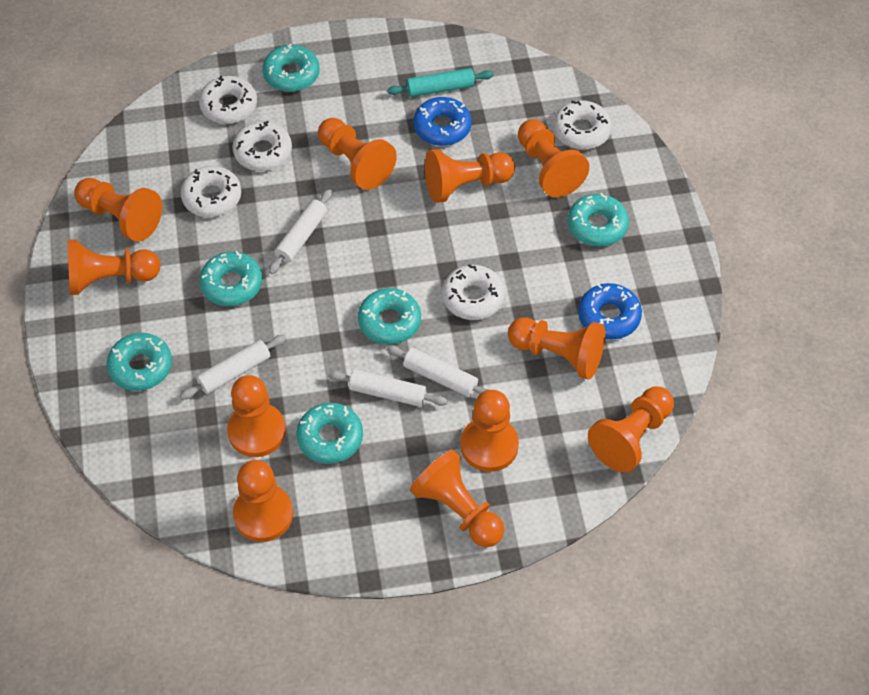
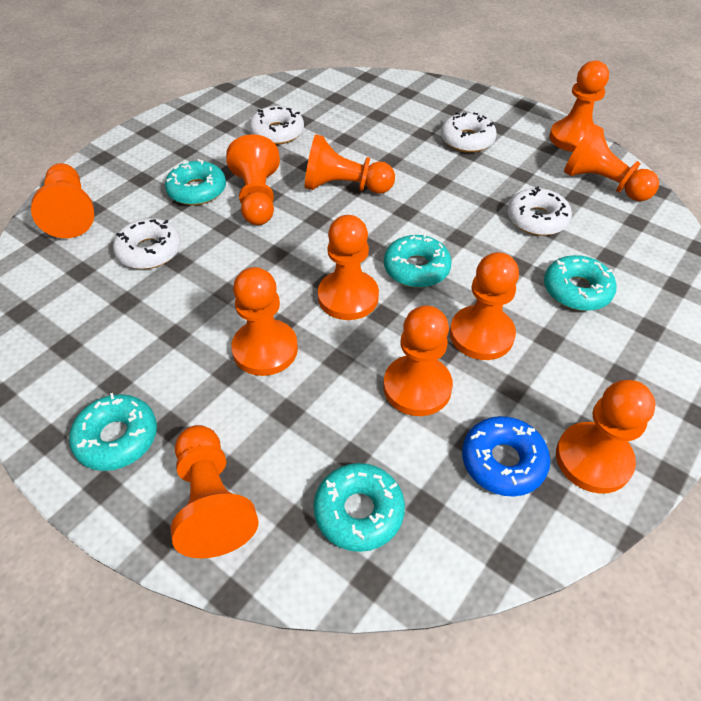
blue donut: 2 -> 1
turquoise donut: 6 -> 5
turquoise rolling pin: 1 -> 0
white donut: 5 -> 4
white rolling pin: 4 -> 0

